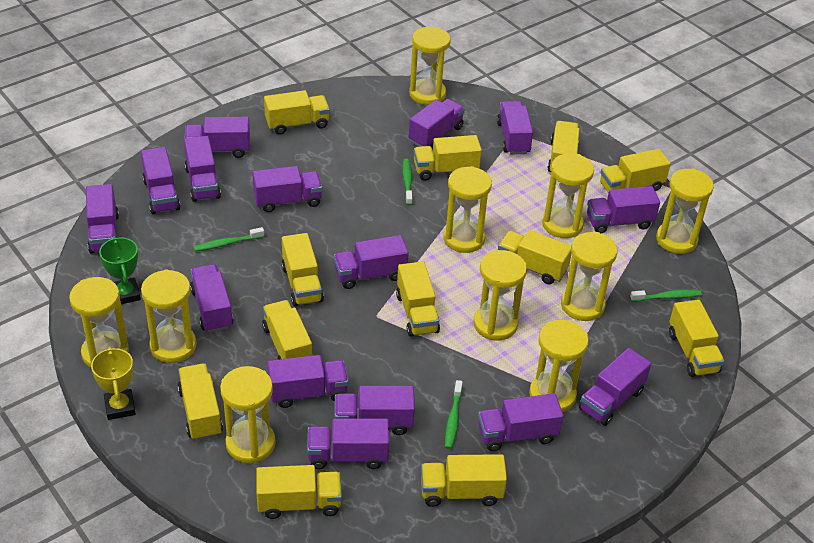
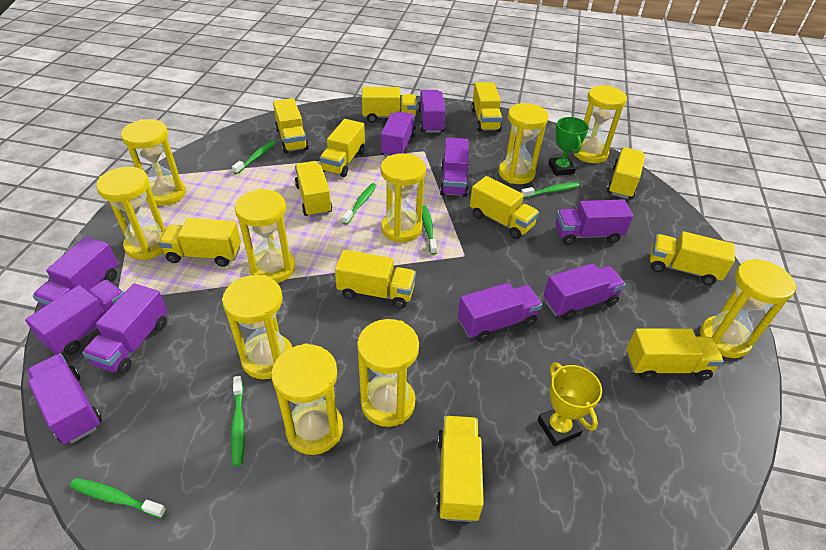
green toothbrush: 4 -> 6
purple truck: 15 -> 10

